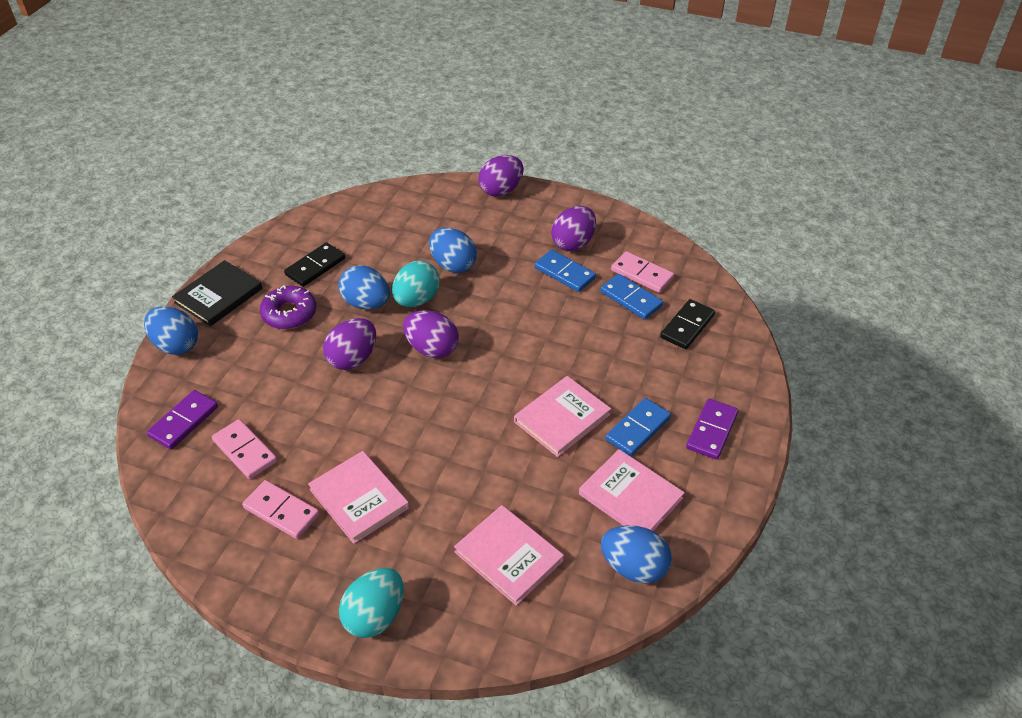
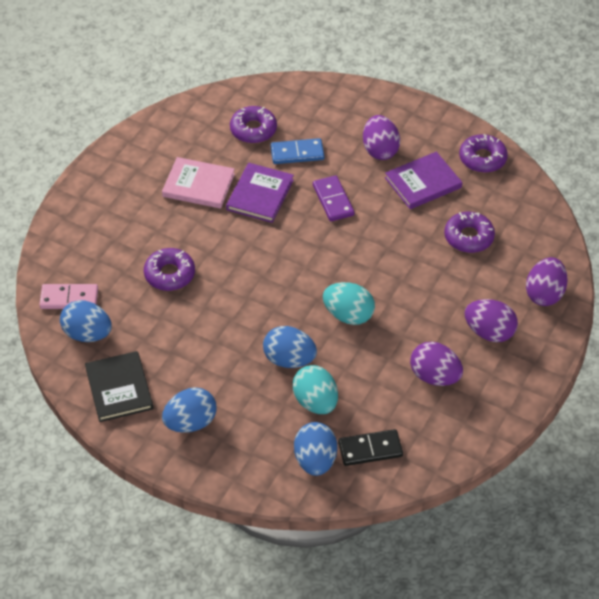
black domino: 2 -> 1
blue domino: 3 -> 1
pink book: 4 -> 1
pink domino: 3 -> 1
purple book: 0 -> 2
purple domino: 2 -> 1
purple donut: 1 -> 4

